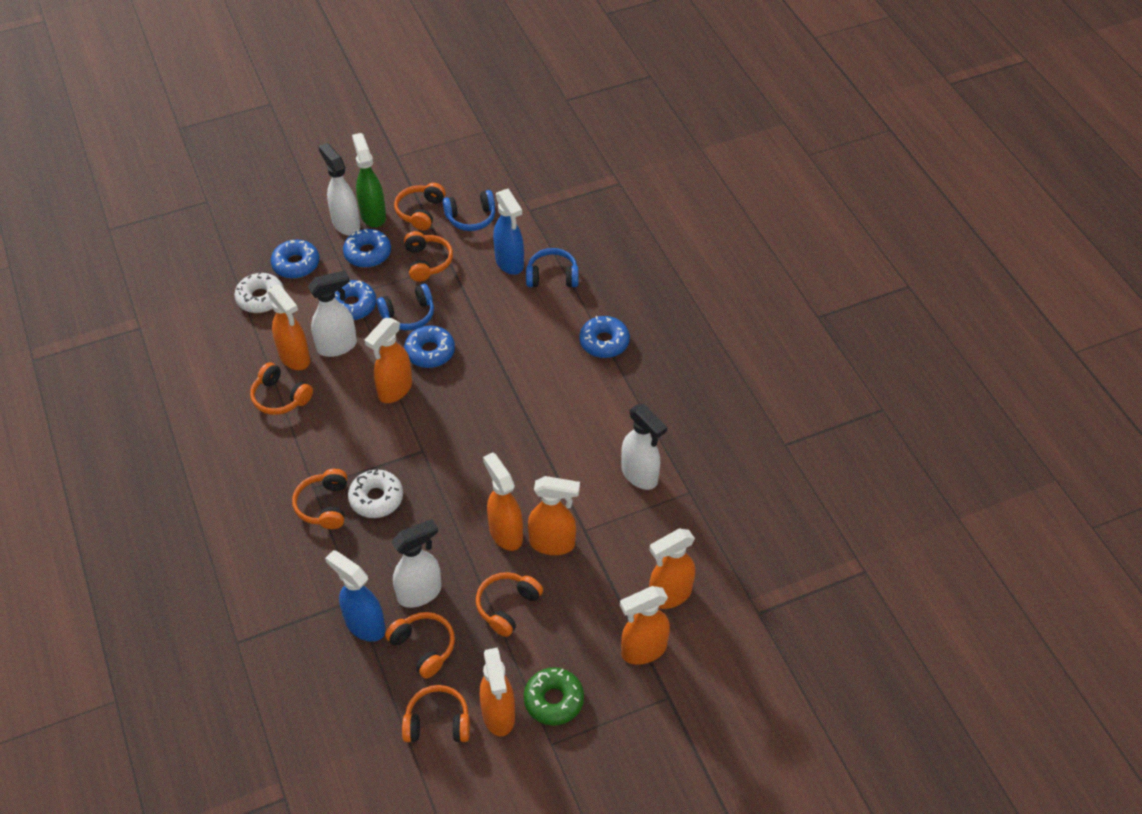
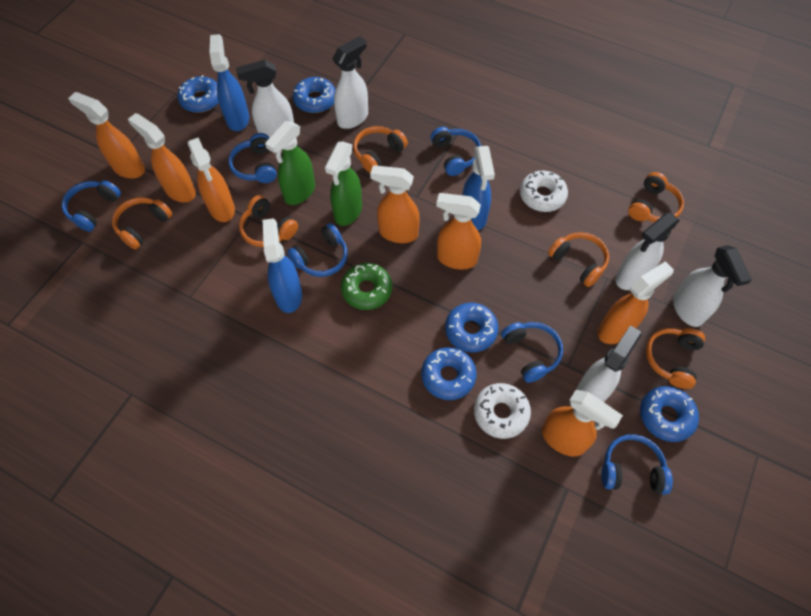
blue headphones: 3 -> 6
blue spray bottle: 2 -> 3
green spray bottle: 1 -> 2
orange headphones: 7 -> 6
white spray bottle: 4 -> 5

